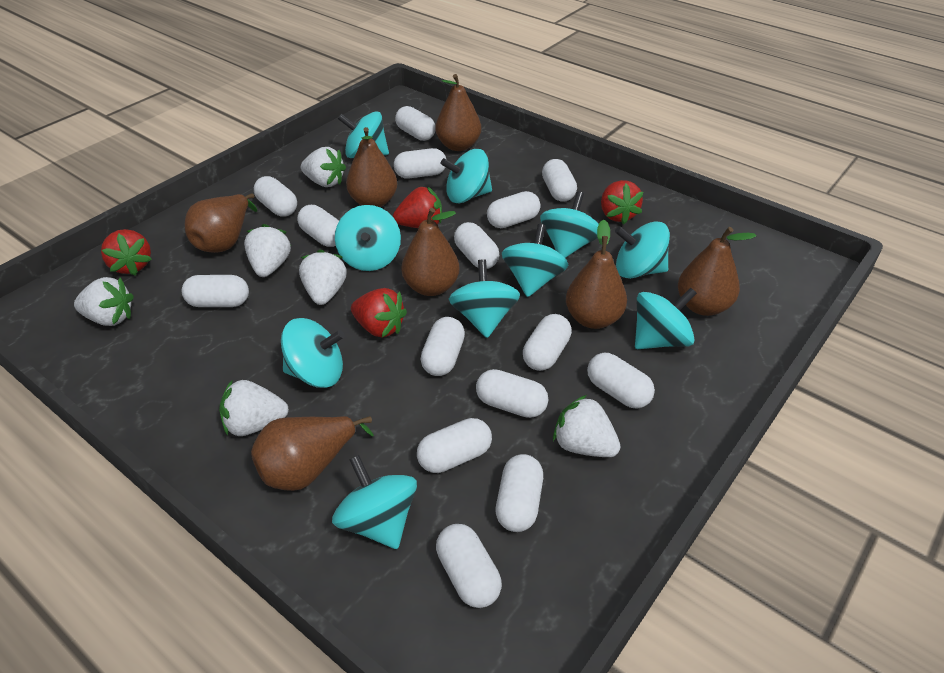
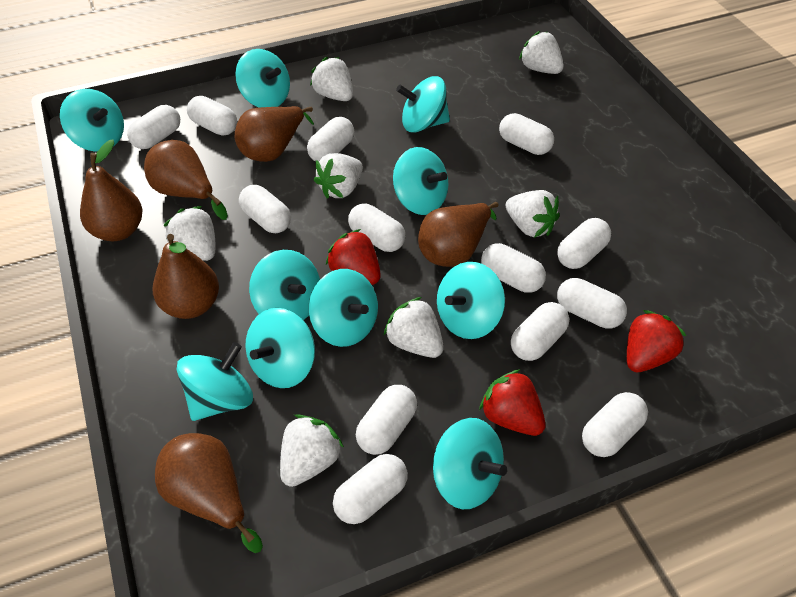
brown pear: 7 -> 6
red strawberry: 4 -> 3
white capsule: 15 -> 13
white strawberry: 6 -> 7

